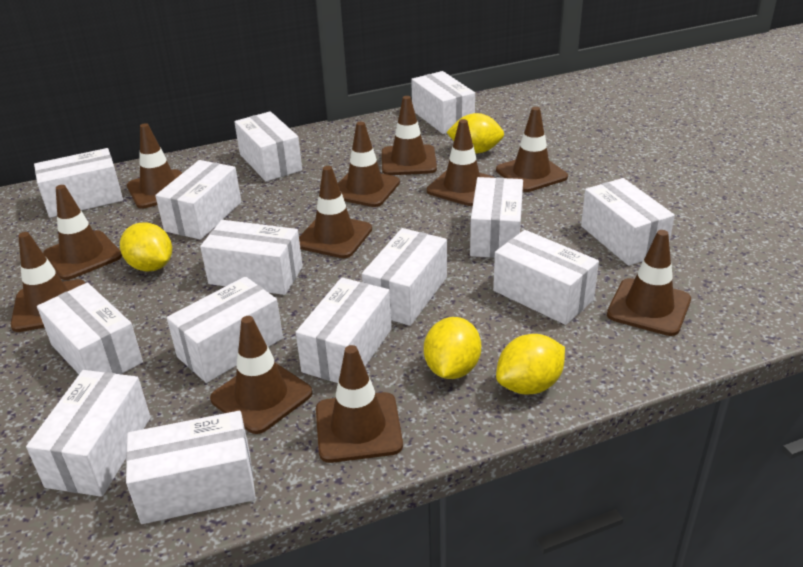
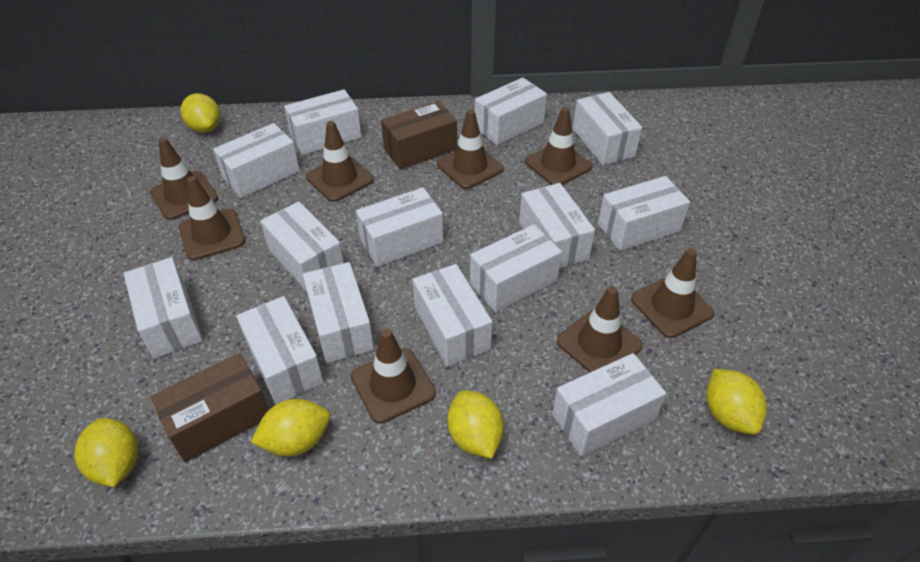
brown box: 0 -> 2
brown traffic cone: 11 -> 8
yellow lemon: 4 -> 5

